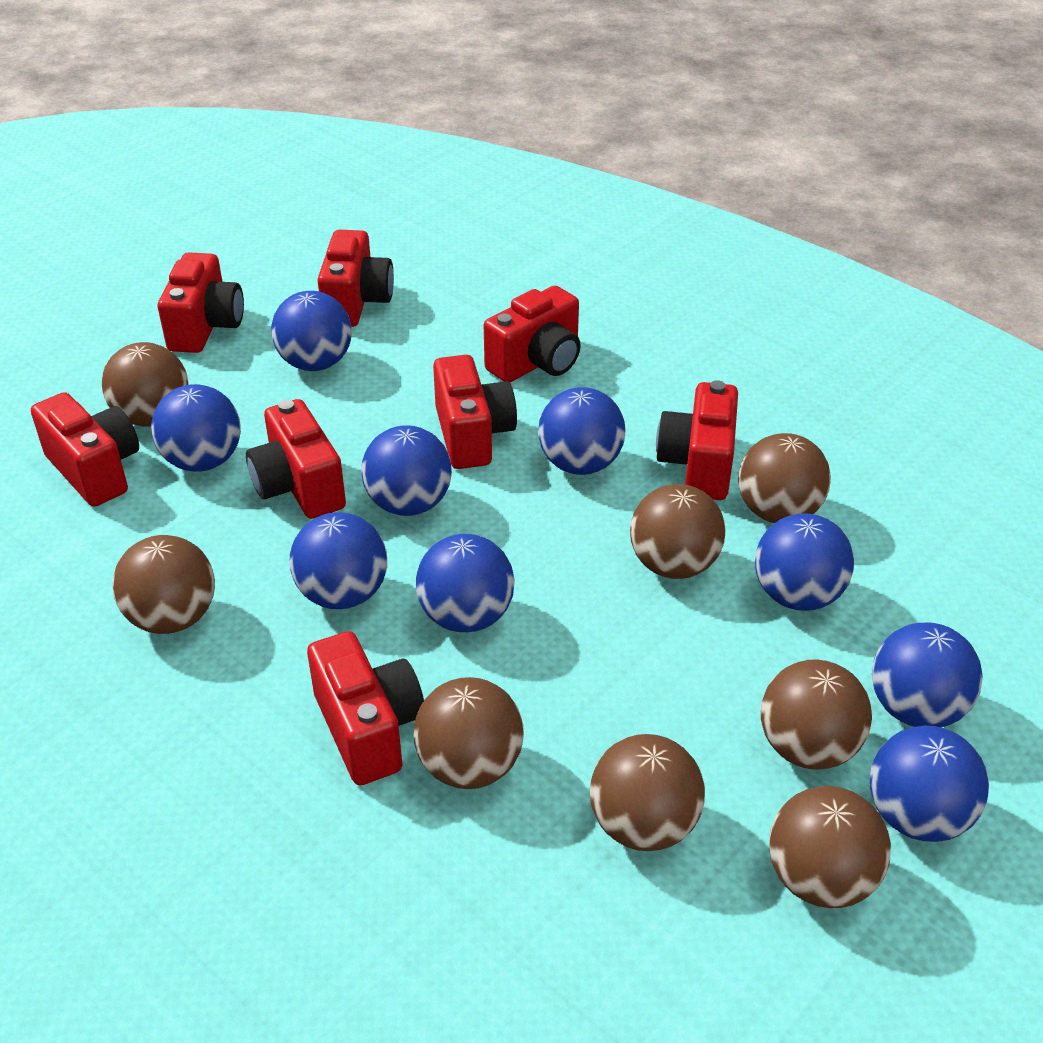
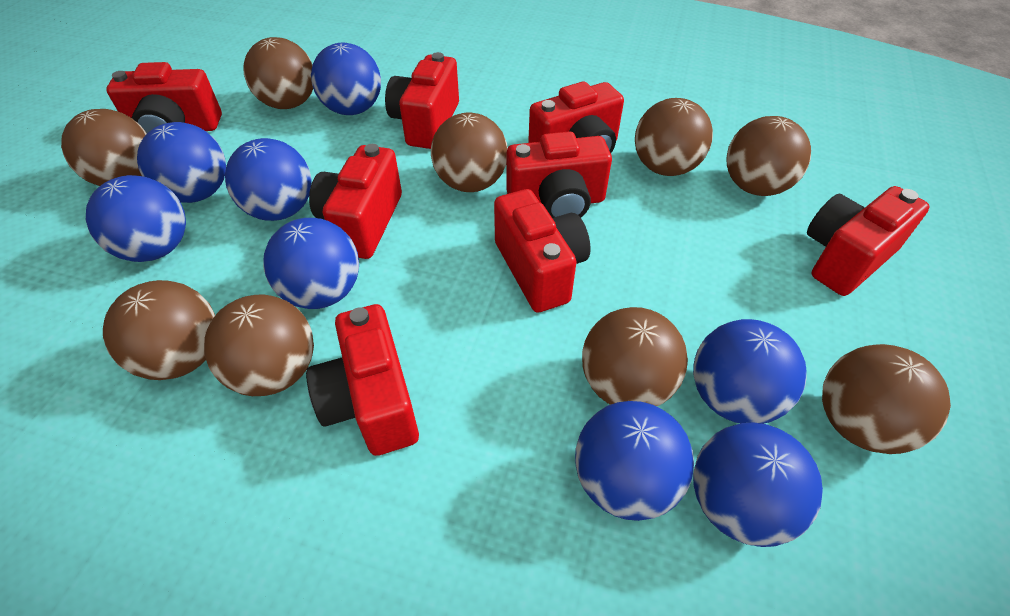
blue ball: 9 -> 8
brown ball: 8 -> 9

